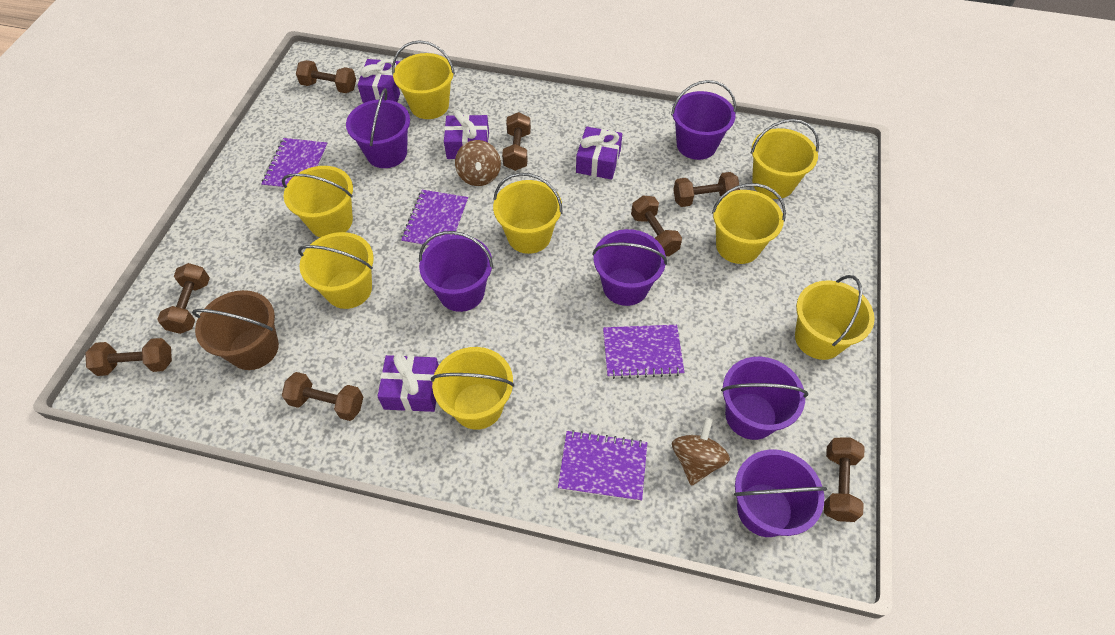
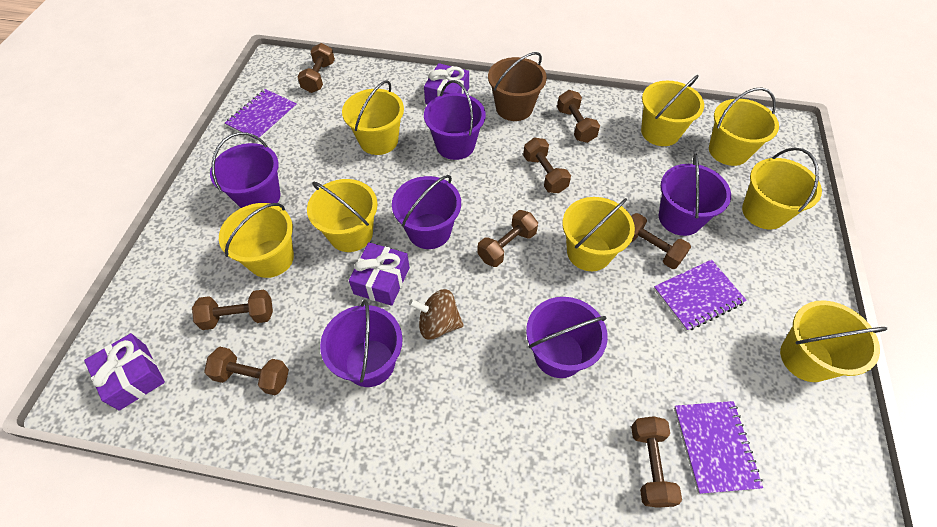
brown spinning top: 2 -> 1
purple gift: 4 -> 3
purple notebook: 4 -> 3

